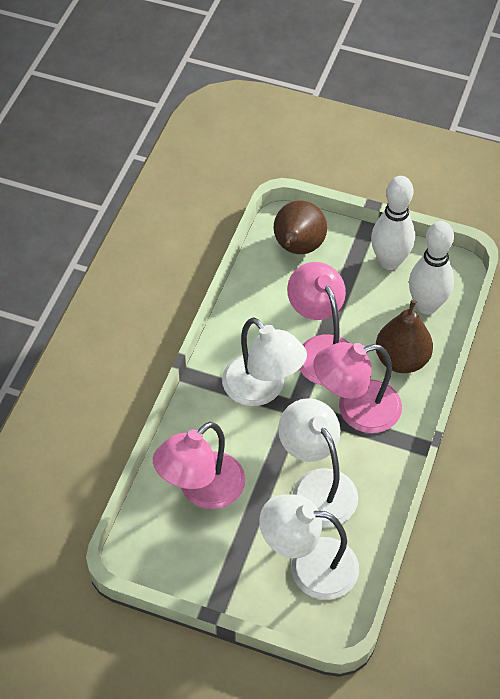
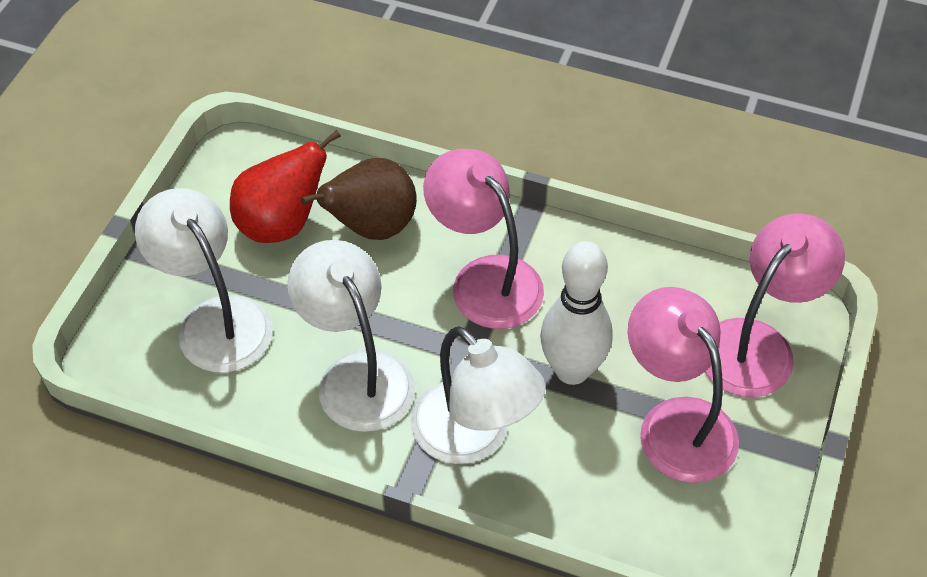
brown pear: 2 -> 1
red pear: 0 -> 1
white bowling pin: 2 -> 1

